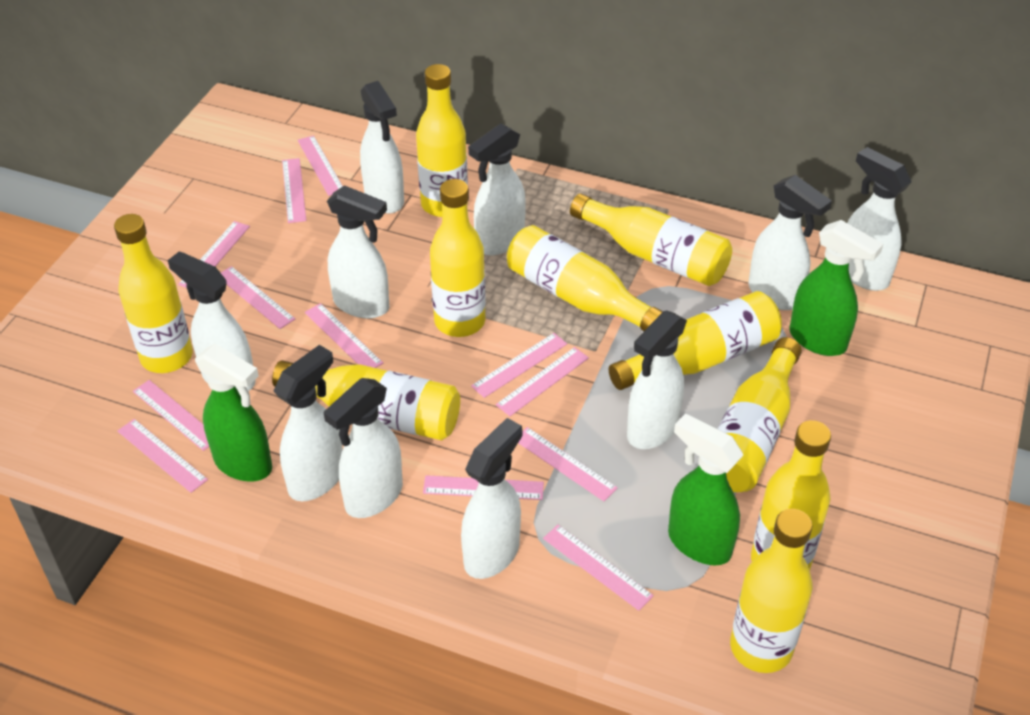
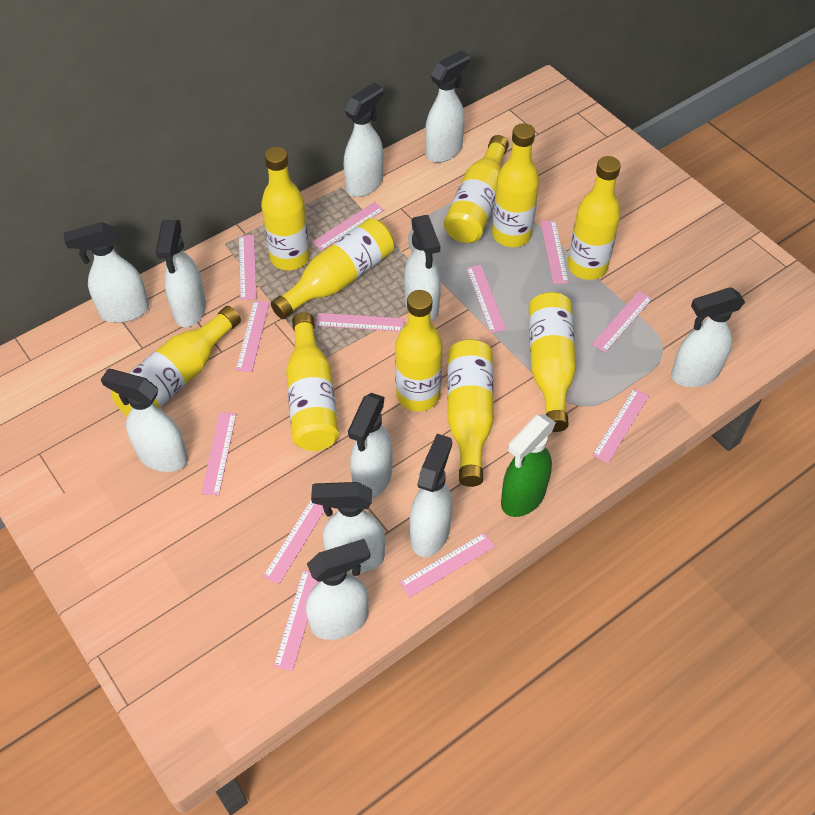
green spray bottle: 3 -> 1
white spray bottle: 10 -> 11

